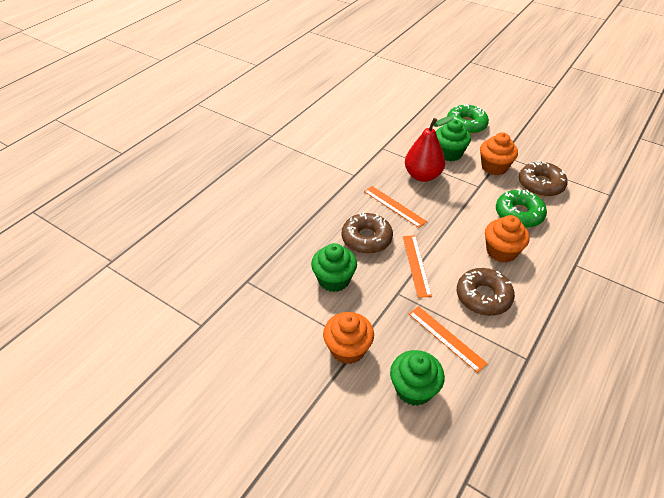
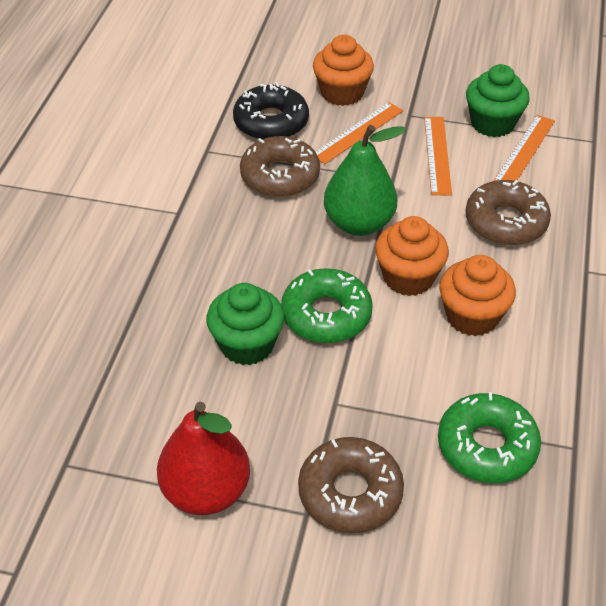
black donut: 0 -> 1
green cupcake: 3 -> 2
green pear: 0 -> 1

